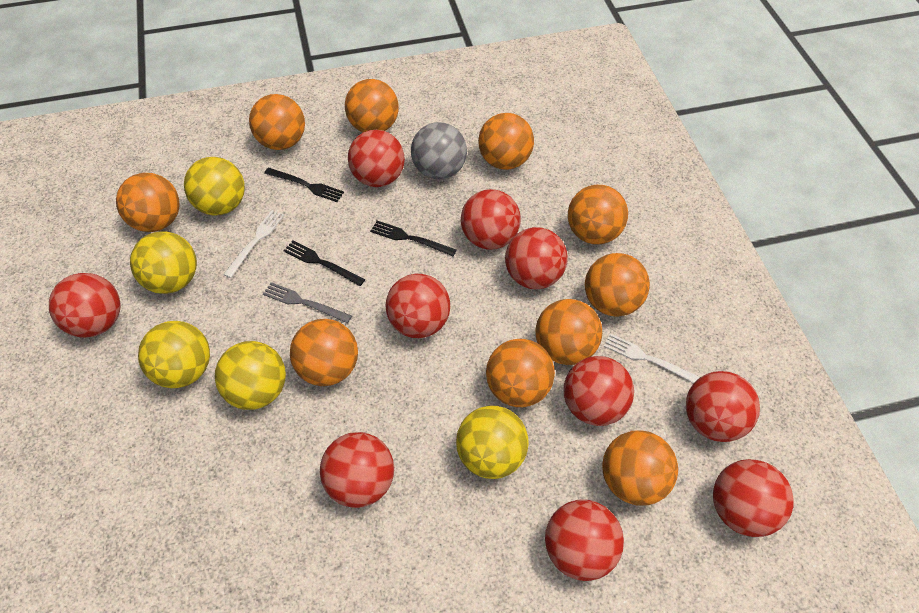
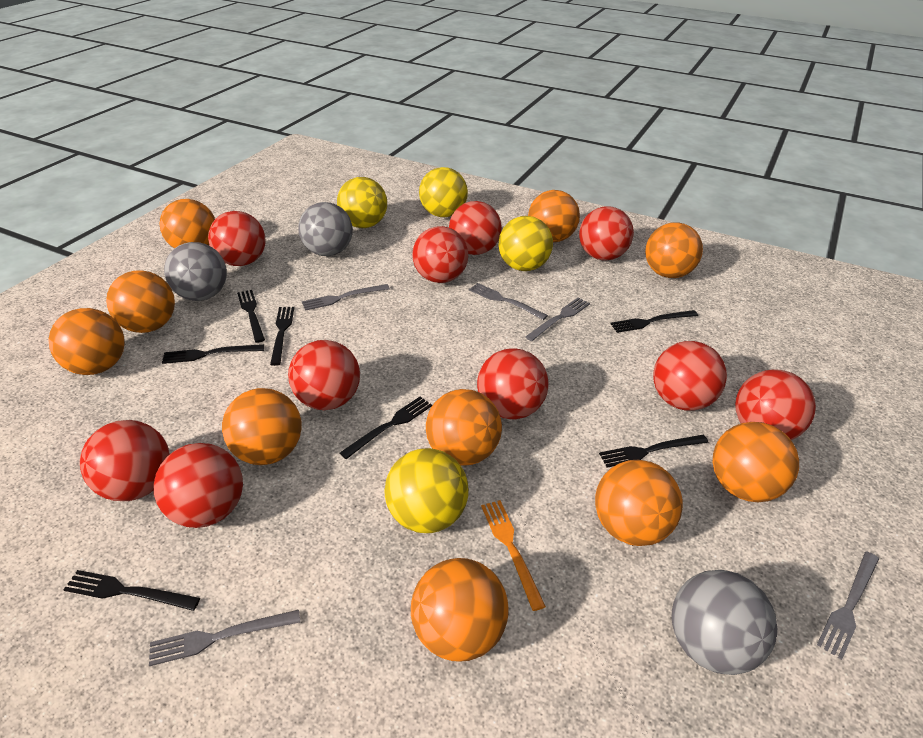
black fork: 3 -> 7
grey ball: 1 -> 3
grey fork: 1 -> 5
orange fork: 0 -> 1
white fork: 2 -> 0
yellow ball: 5 -> 4

